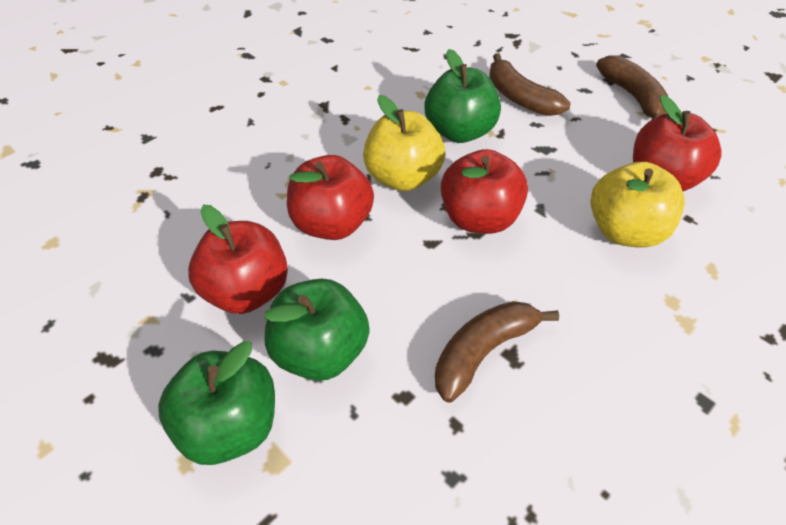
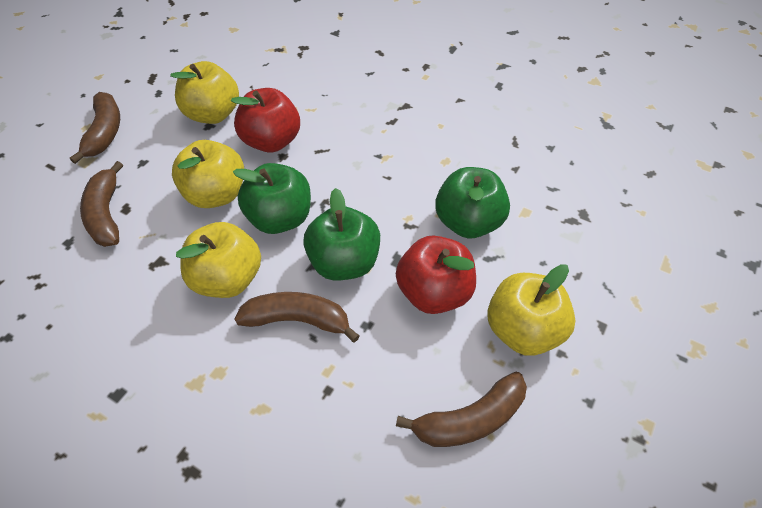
brown banana: 3 -> 4
red apple: 4 -> 2
yellow apple: 2 -> 4

